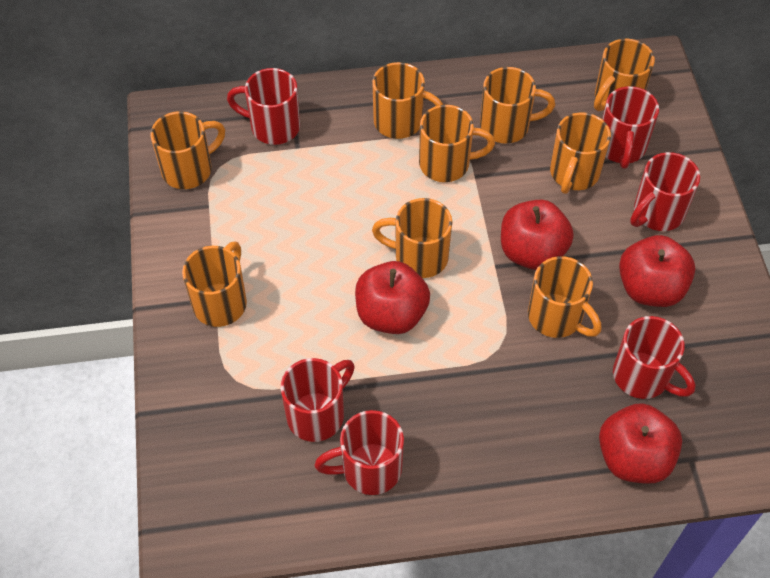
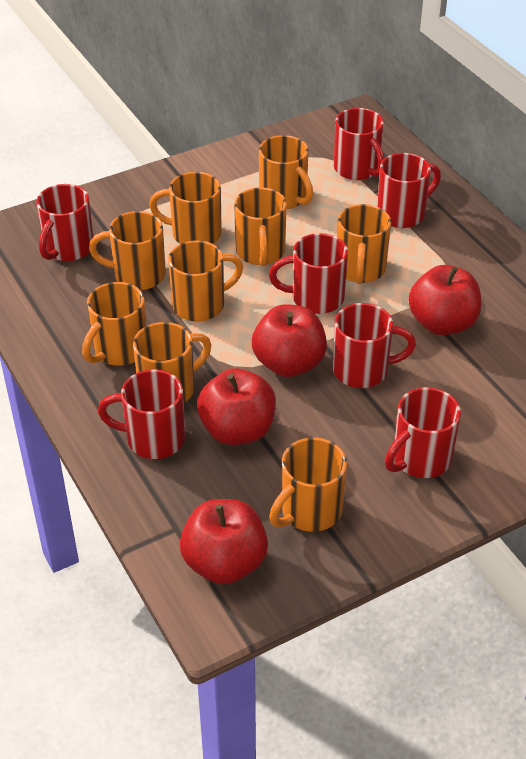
red mug: 6 -> 7

